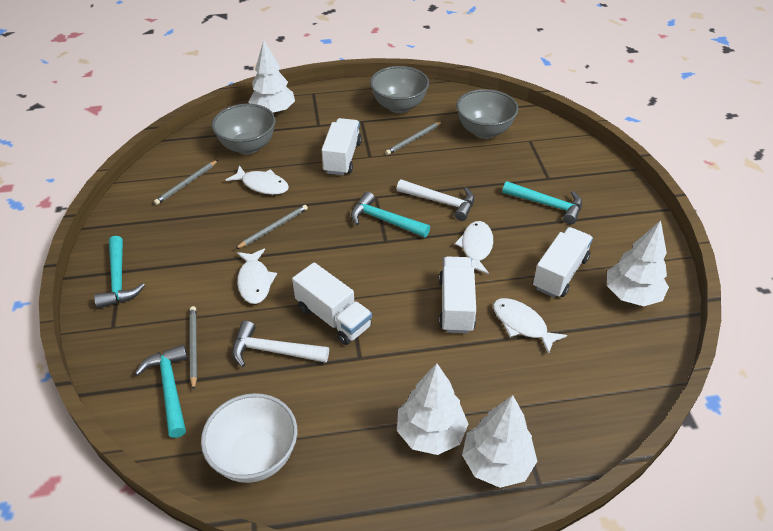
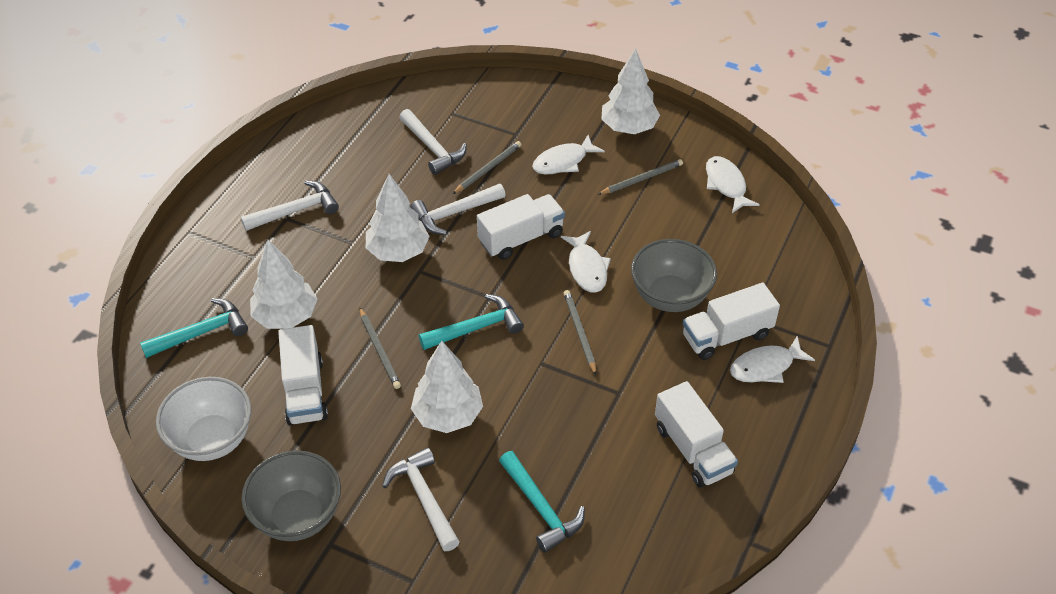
grey bowl: 3 -> 2
turquoise hammer: 4 -> 3
white hammer: 2 -> 4

